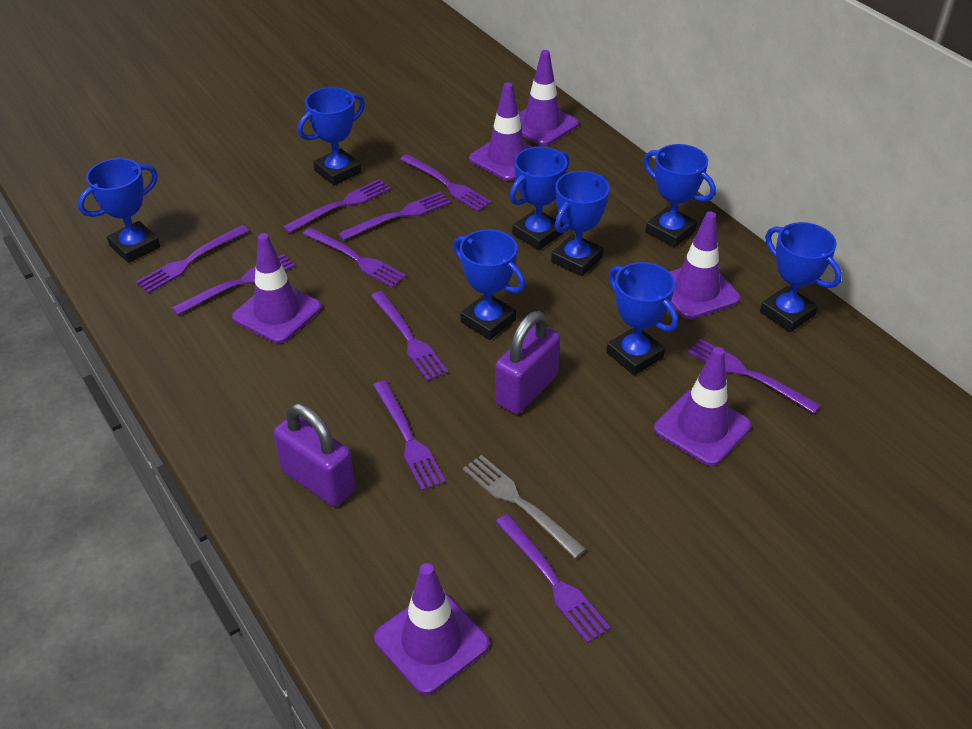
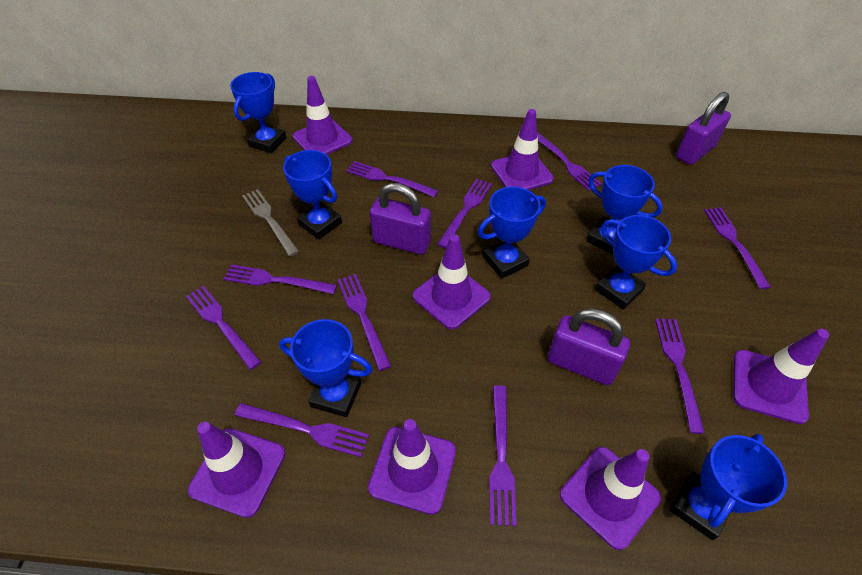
blue trophy: 8 -> 7
purple padlock: 2 -> 3
purple traffic cone: 6 -> 7

